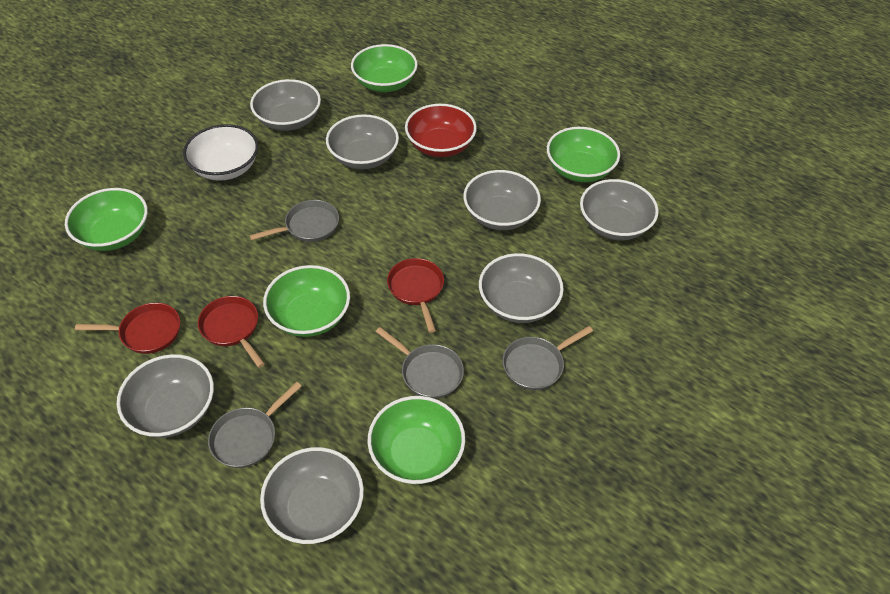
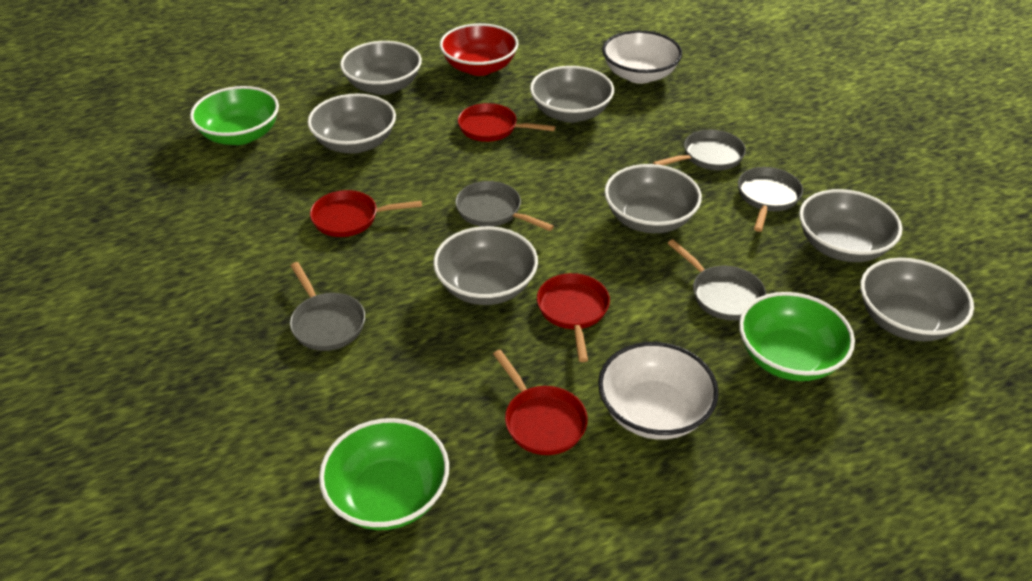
green bowl: 5 -> 3
grey pan: 4 -> 5
red pan: 3 -> 4
white bowl: 1 -> 2

